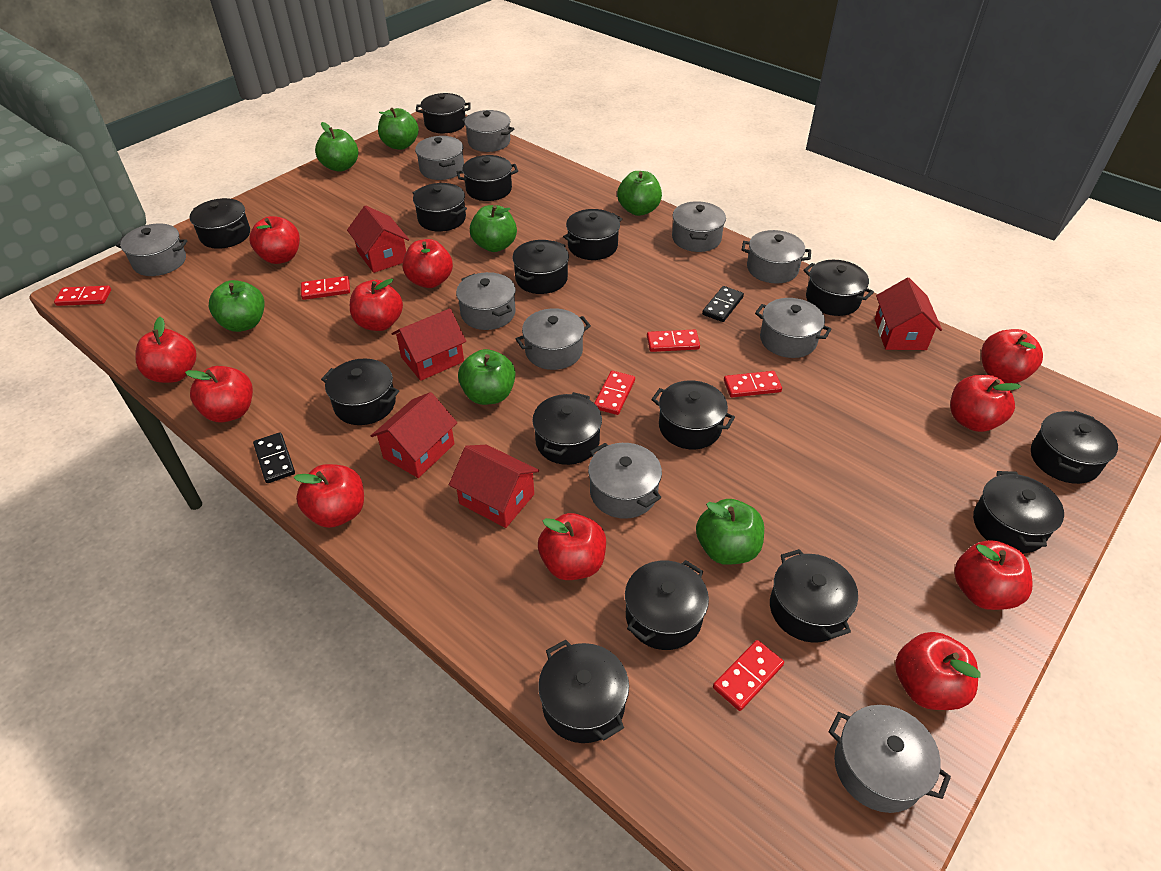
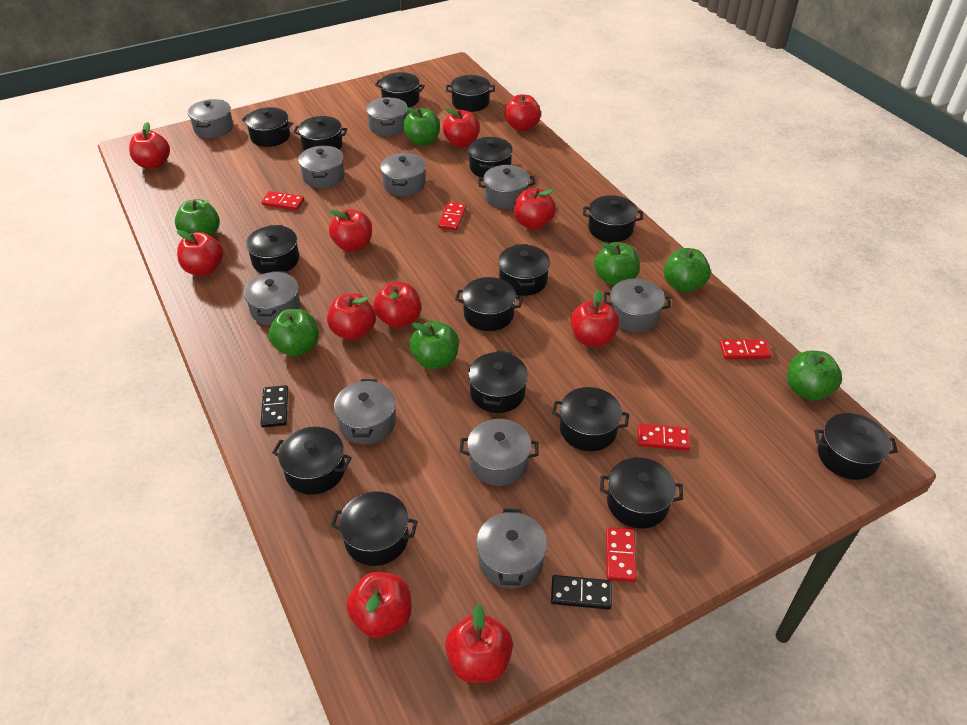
red domino: 6 -> 5
red house: 5 -> 0

